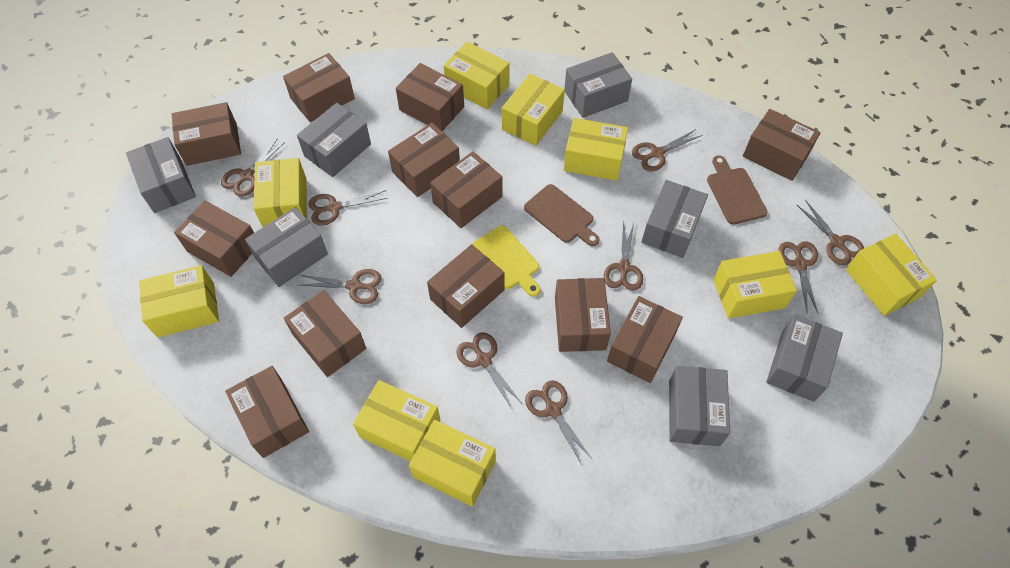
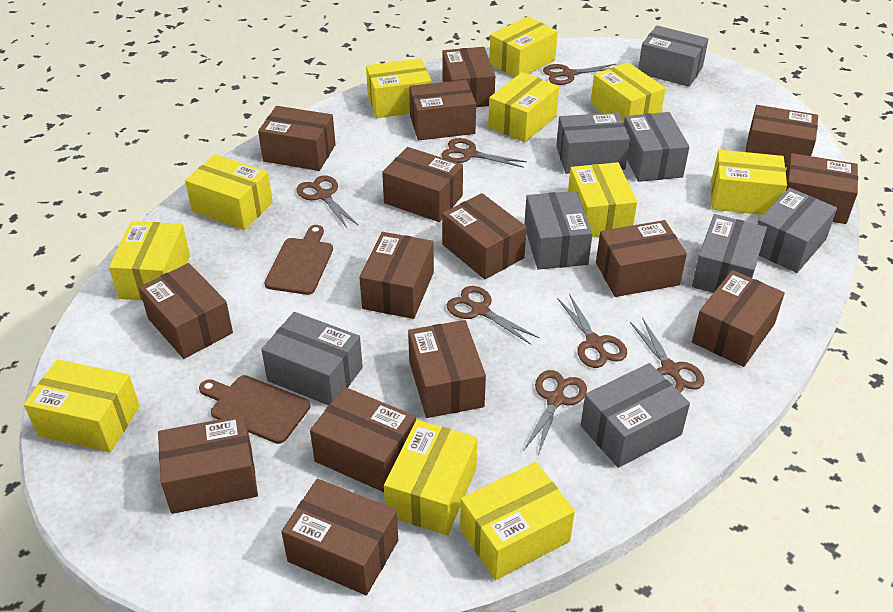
brown box: 12 -> 15
brown scissors: 9 -> 7
grey box: 7 -> 8
yellow box: 9 -> 11
yellow cutting board: 1 -> 0

